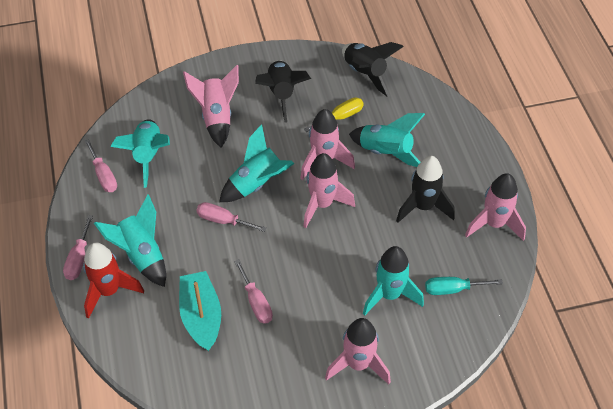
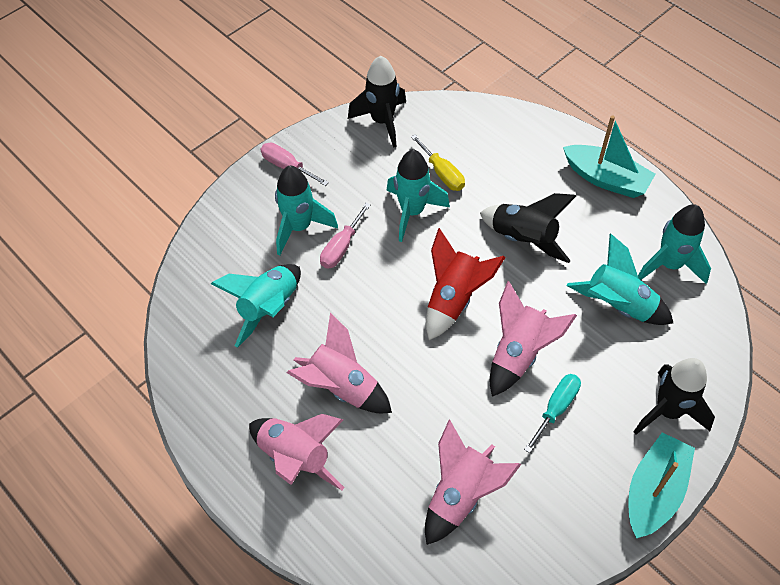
pink rocket: 5 -> 4
pink screwdriver: 4 -> 2
turquoise boat: 1 -> 2

